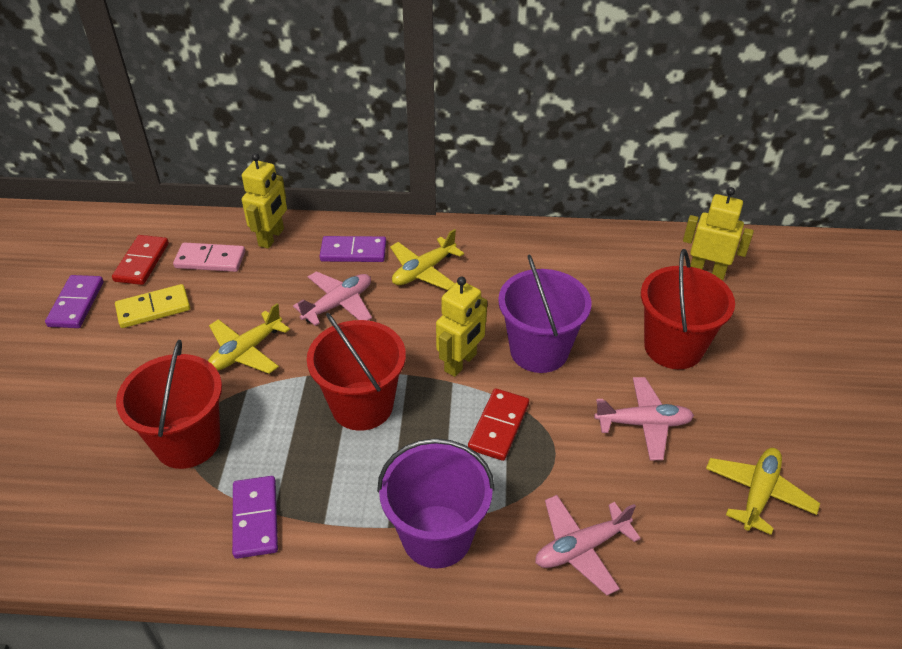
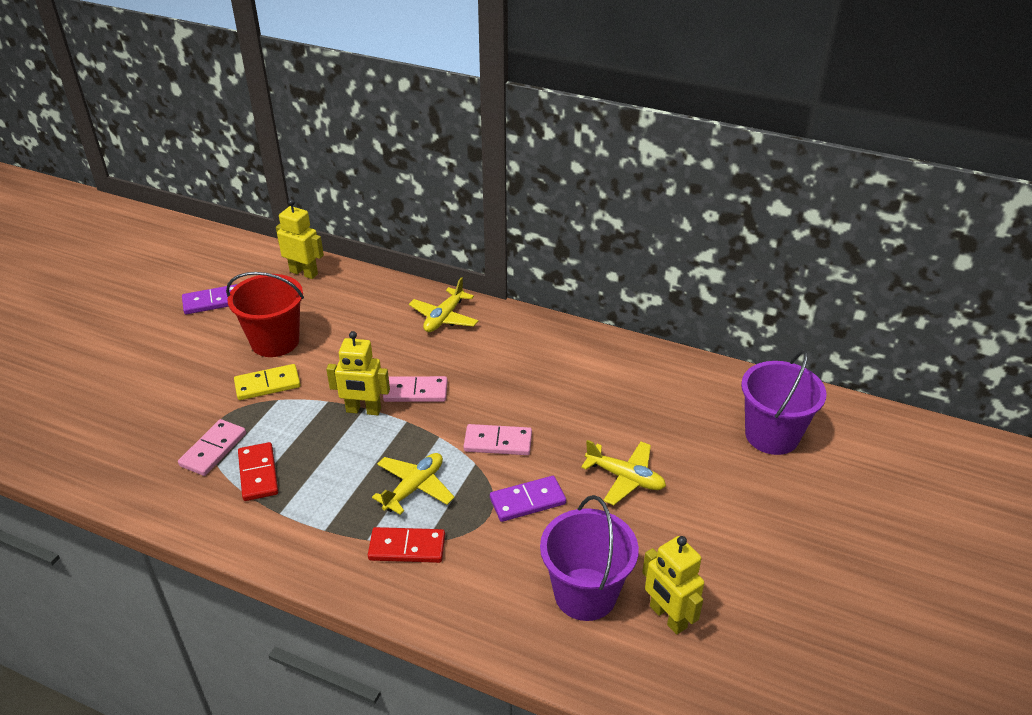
pink domino: 1 -> 3
pink plane: 3 -> 0
purple domino: 3 -> 2
red bucket: 3 -> 1

